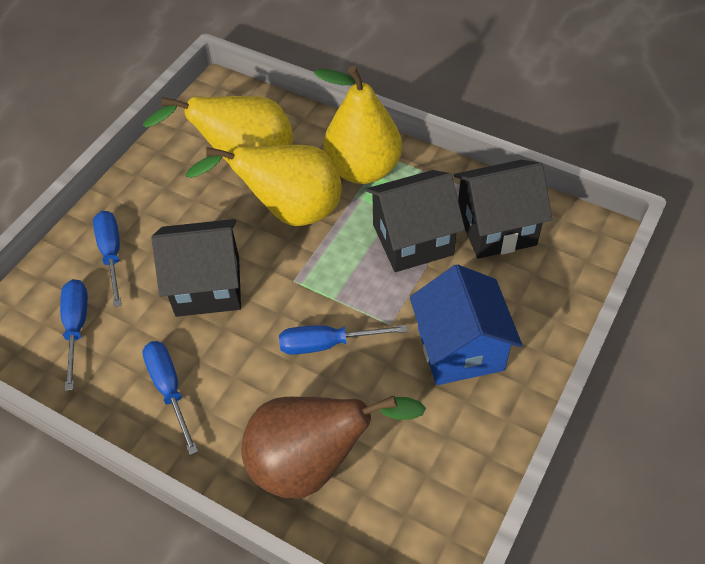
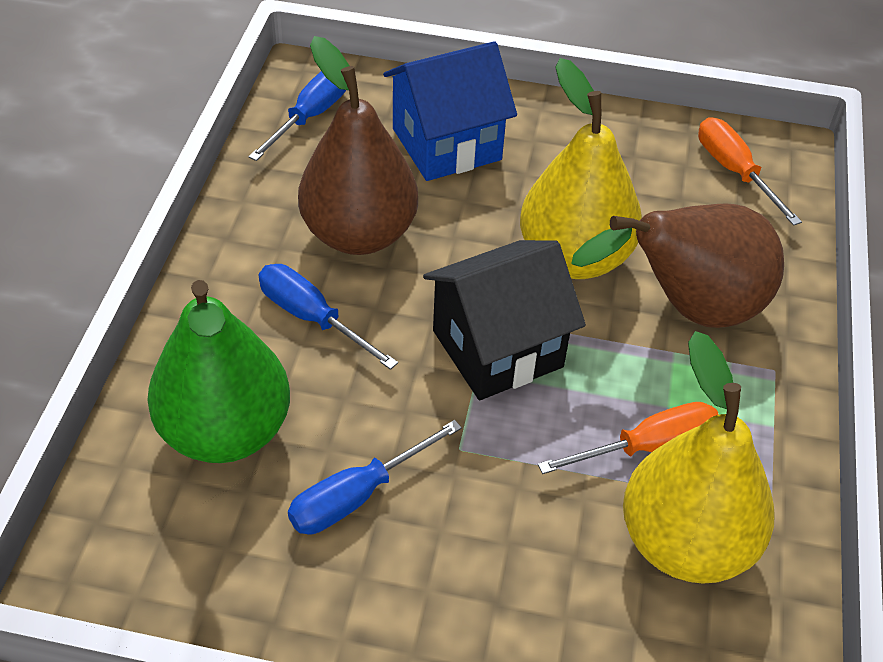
black house: 3 -> 1
blue screwdriver: 4 -> 3
brown pear: 1 -> 2
green pear: 0 -> 1
orange screwdriver: 0 -> 2
yellow pear: 3 -> 2

